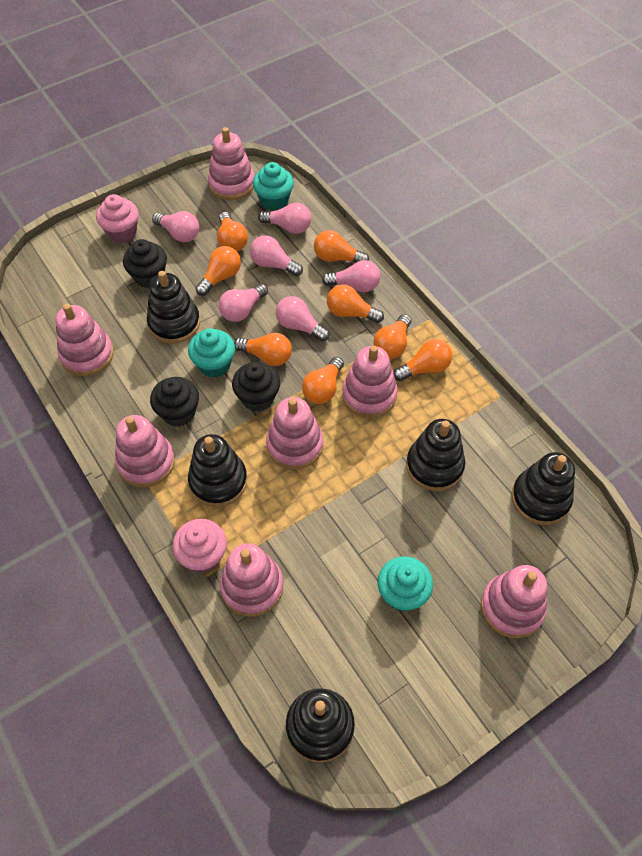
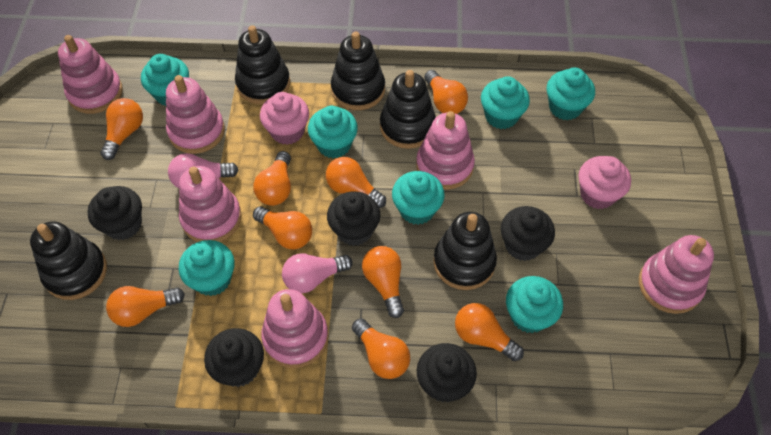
black cupcake: 3 -> 5
orange light bulb: 8 -> 9
pink light bulb: 6 -> 2
pink stacking toy: 7 -> 6
turquoise cupcake: 3 -> 7

